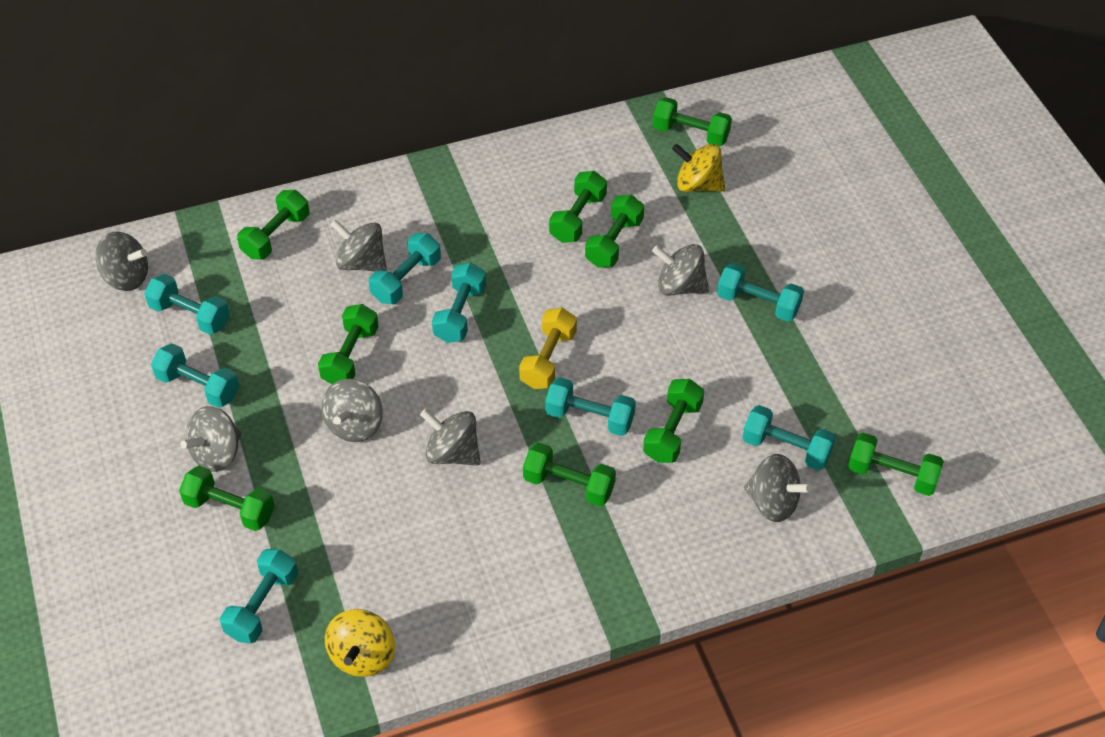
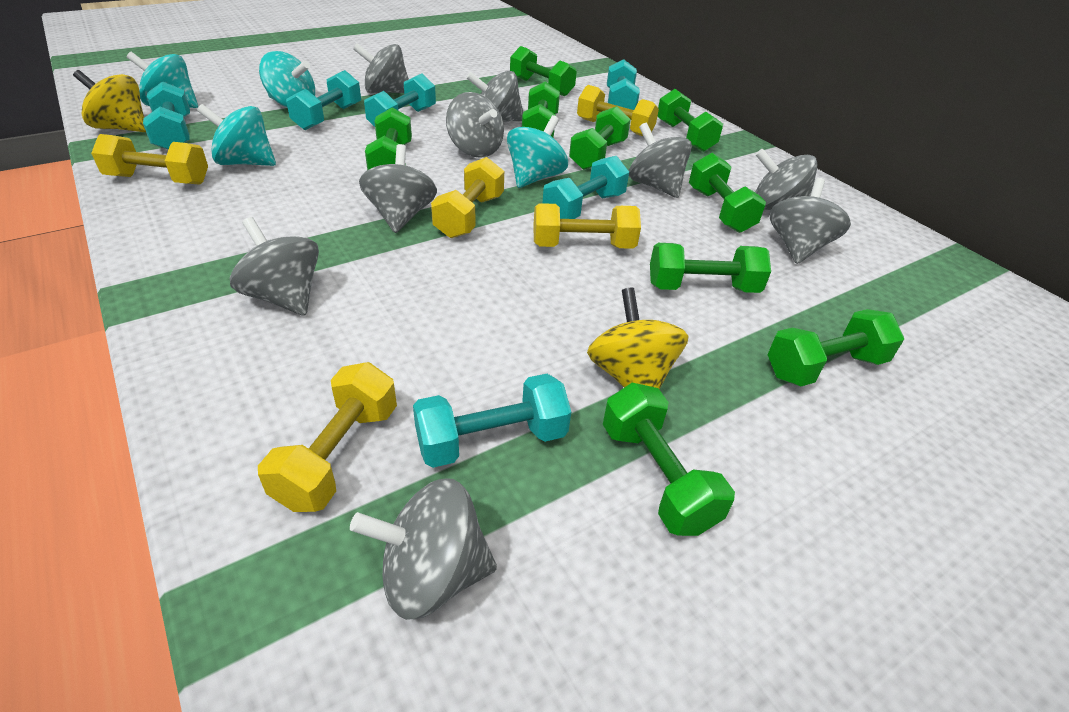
grey spinning top: 7 -> 9
turquoise dumbbell: 8 -> 6
turquoise spinning top: 0 -> 4
yellow dumbbell: 1 -> 5

